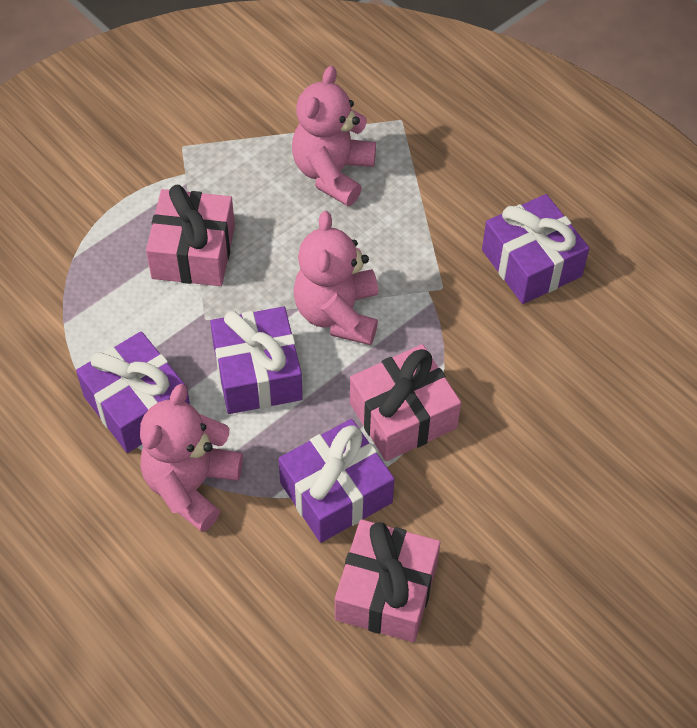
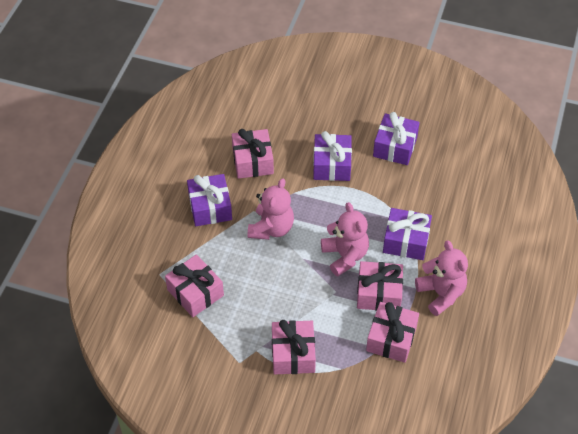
pink gift: 3 -> 5

